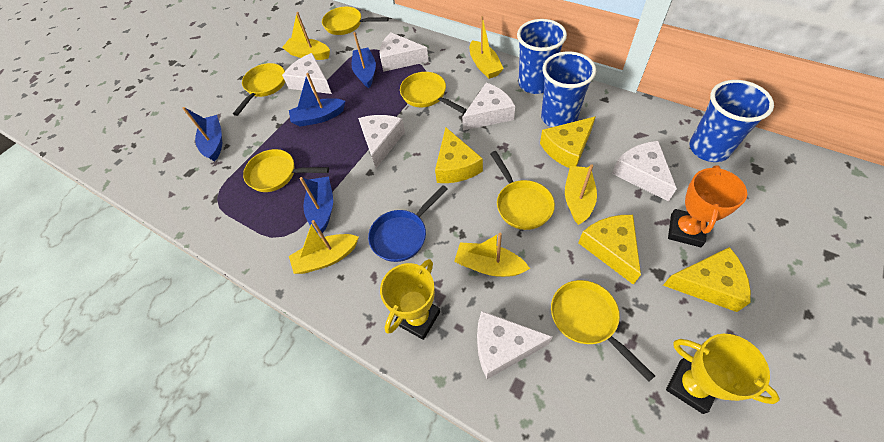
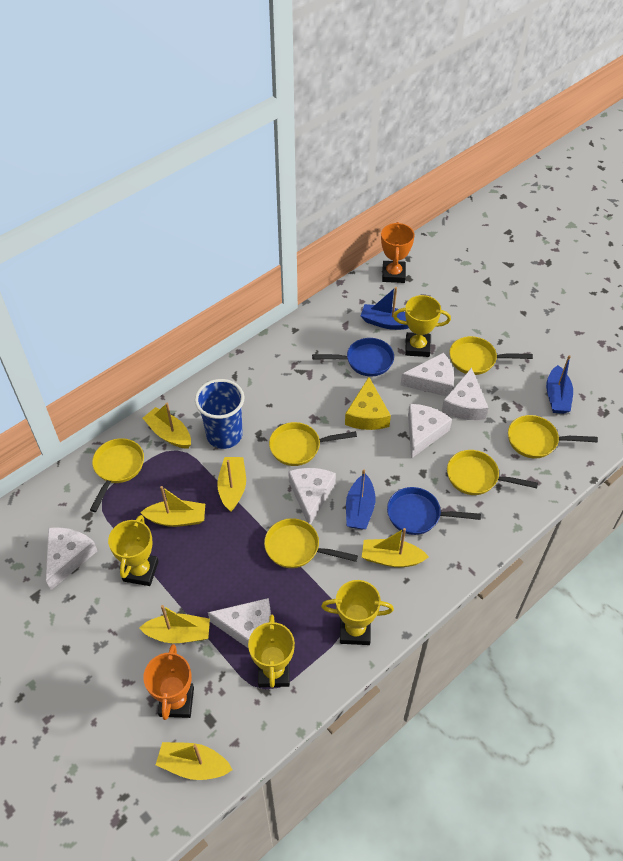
blue boat: 4 -> 3
blue cup: 3 -> 1
blue pan: 1 -> 2
orange trophy: 1 -> 2
yellow boat: 5 -> 6
yellow cheese: 4 -> 1
yellow trophy: 2 -> 4

